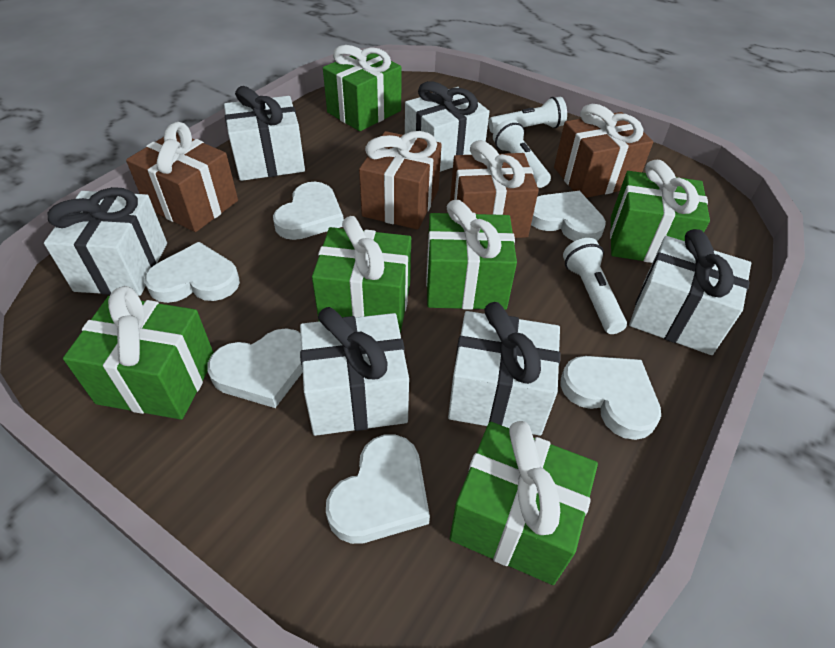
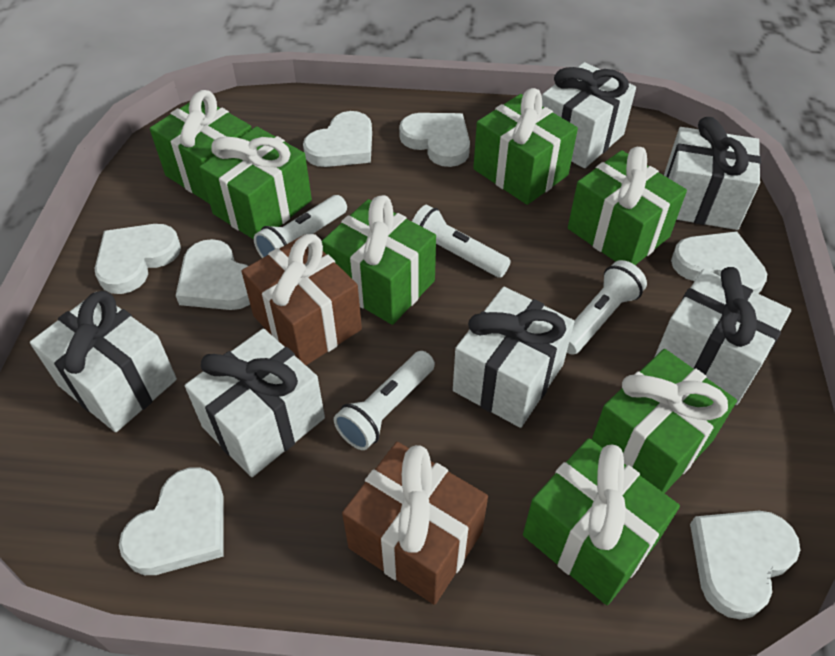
brown gift: 4 -> 2
green gift: 6 -> 7
white flashlight: 3 -> 4
white heart: 6 -> 7

